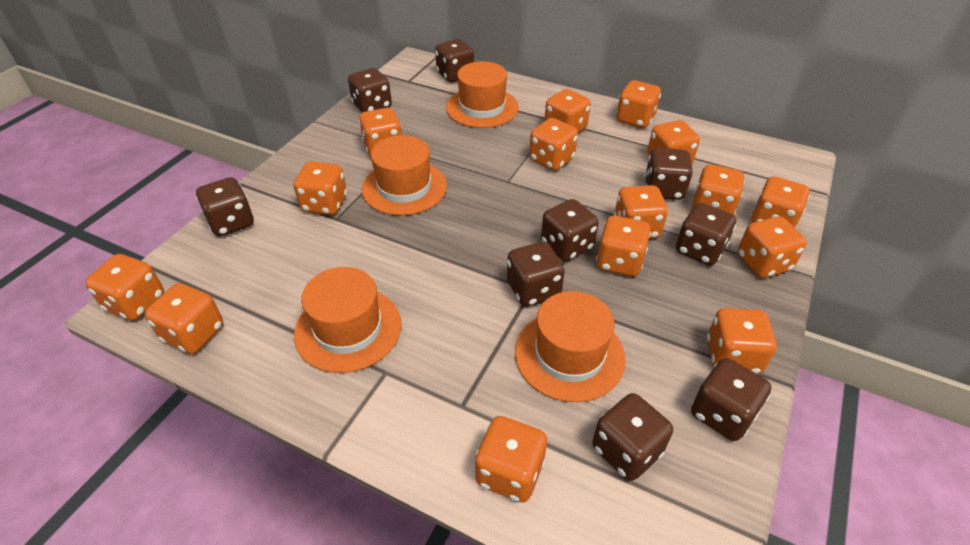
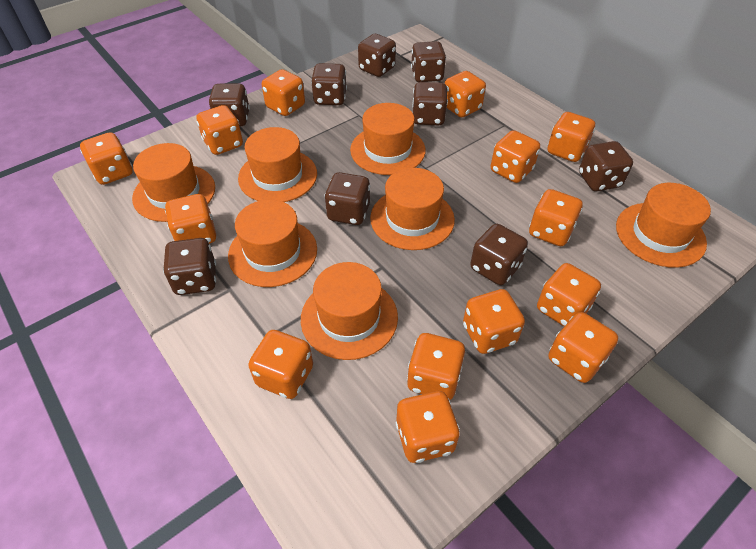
orange dice: 15 -> 14
orange hat: 4 -> 7

